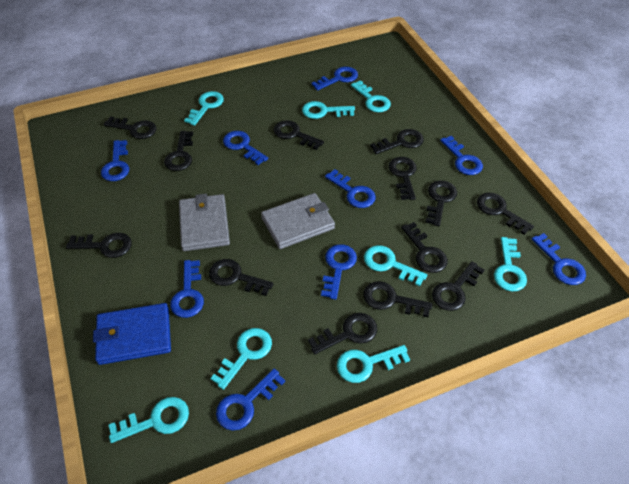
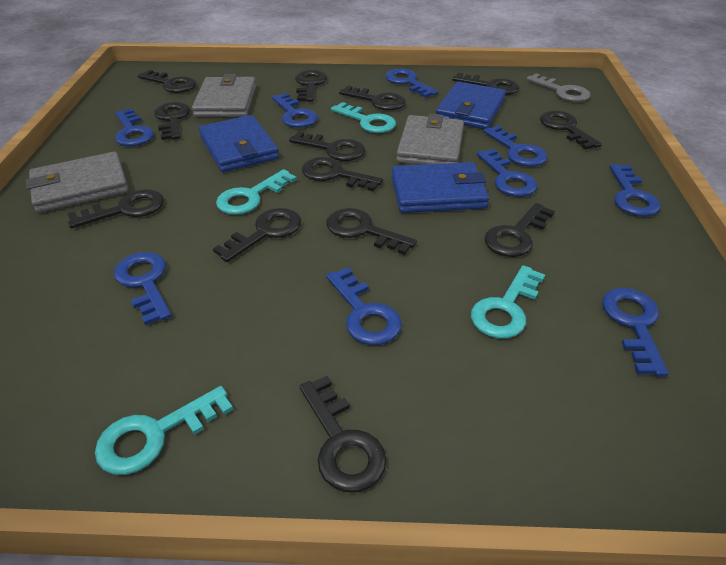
blue wallet: 1 -> 3
grey key: 0 -> 1
grey wallet: 2 -> 3
turquoise key: 8 -> 4

